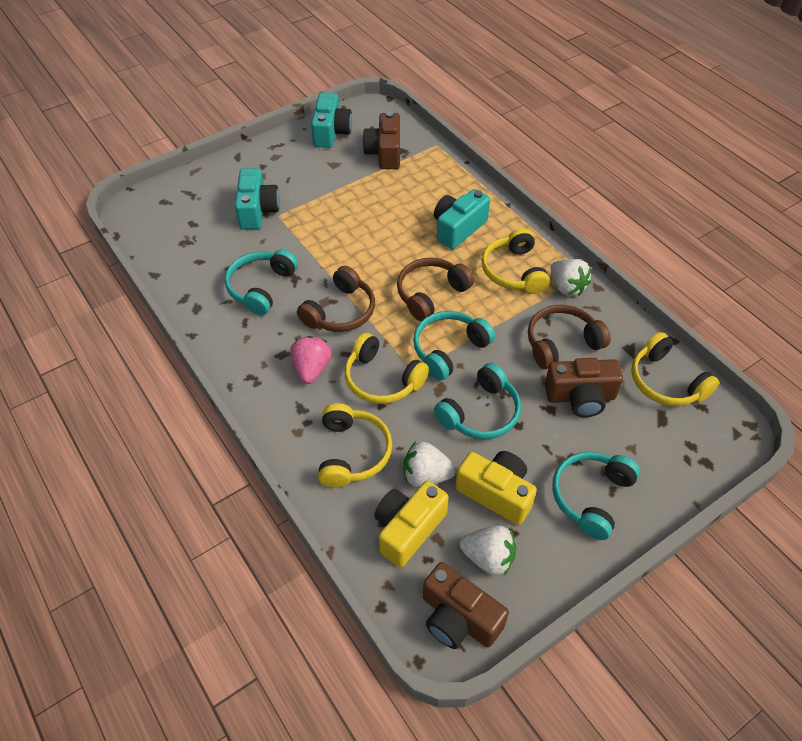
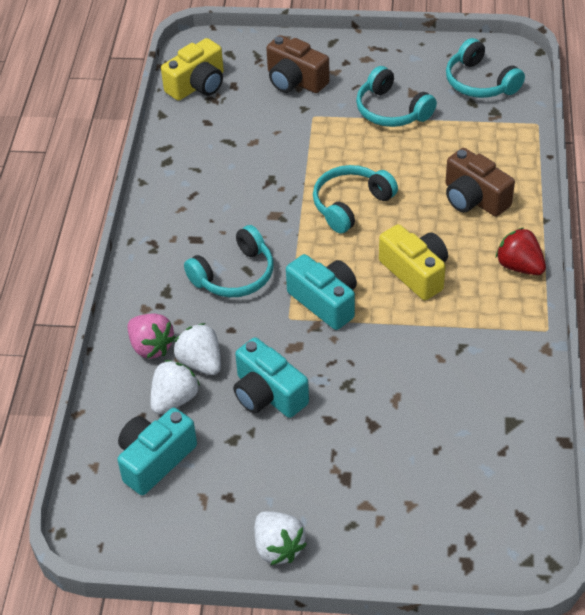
brown camera: 3 -> 2
brown headphones: 3 -> 0
red strawberry: 0 -> 1
yellow headphones: 4 -> 0

